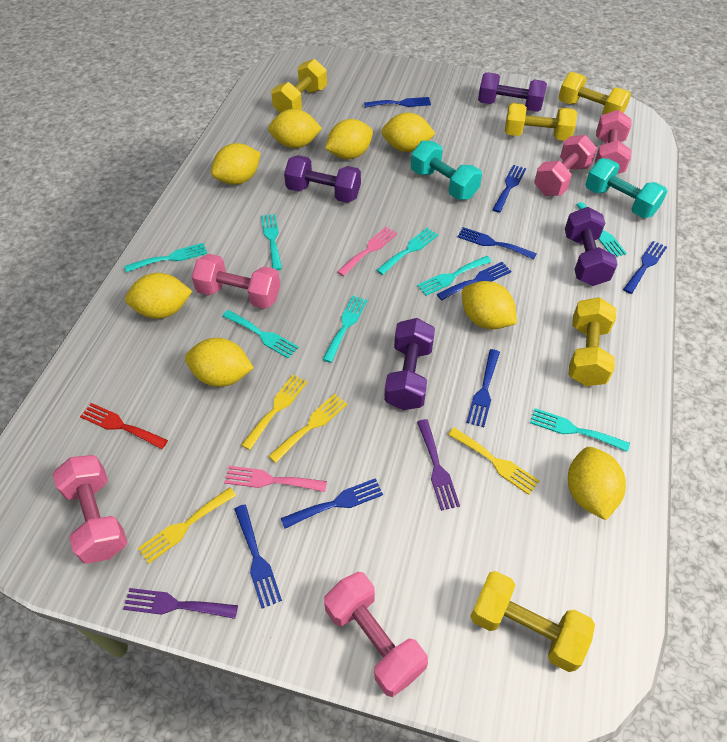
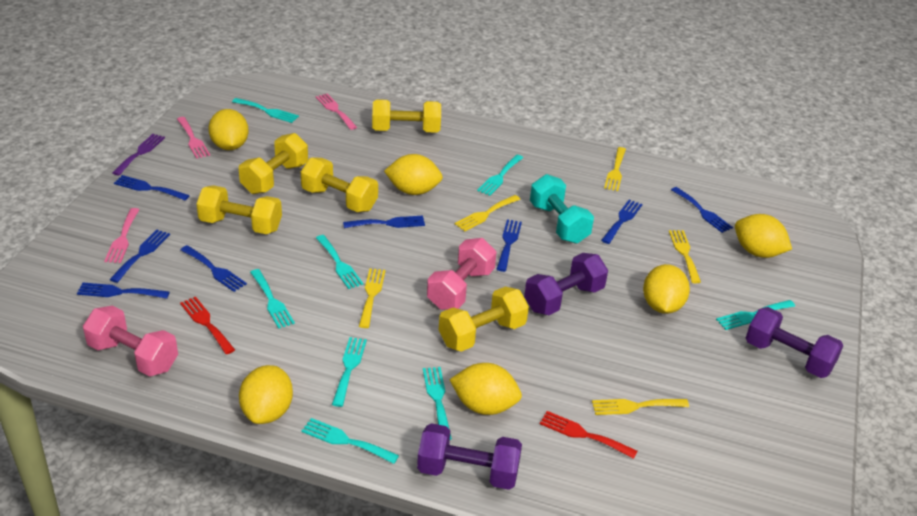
pink dumbbell: 5 -> 2
pink fork: 2 -> 3
purple dumbbell: 4 -> 3
purple fork: 2 -> 1
red fork: 1 -> 2
turquoise dumbbell: 2 -> 1
yellow fork: 4 -> 5
yellow lemon: 8 -> 6

